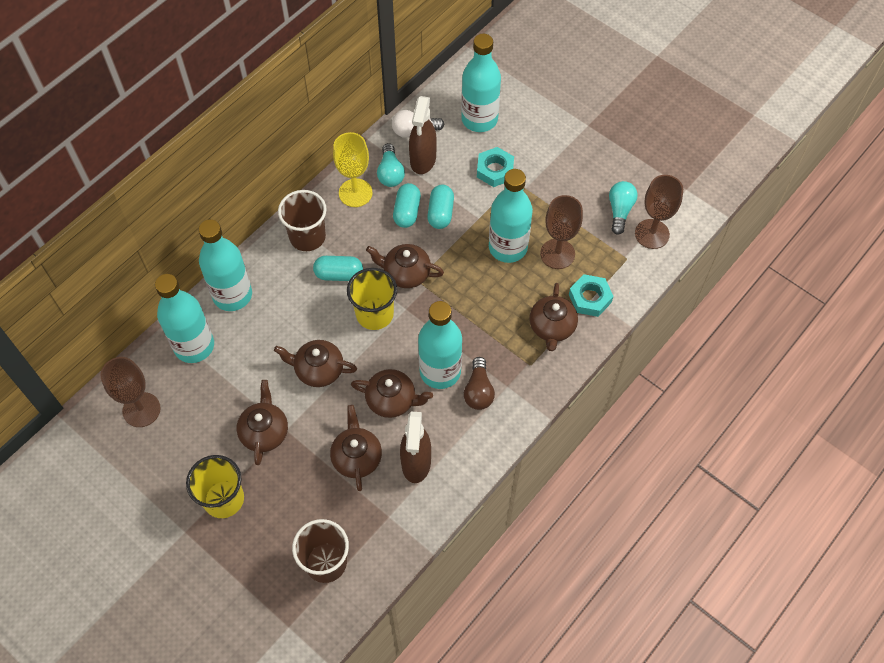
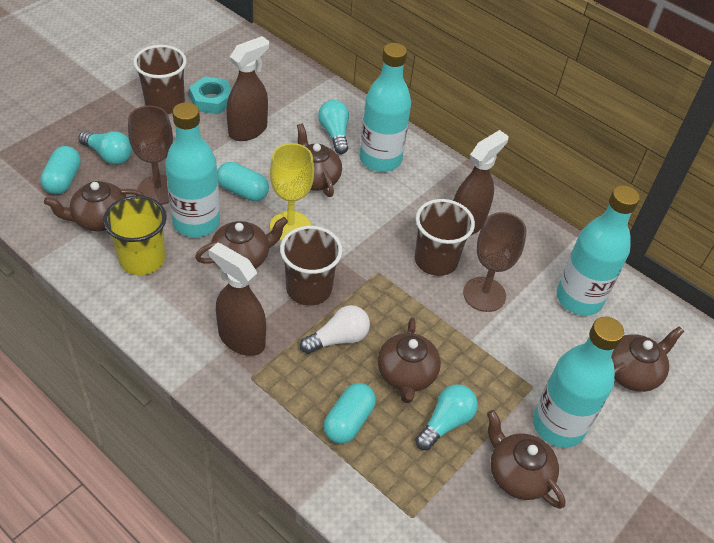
brown cup: 2 -> 3
brown goblet: 3 -> 2
brown light bulb: 1 -> 0
brown spray bottle: 2 -> 3
turquoise bottle: 5 -> 4
turquoise light bulb: 2 -> 3
turquoise nut: 2 -> 1
yellow cup: 2 -> 1

